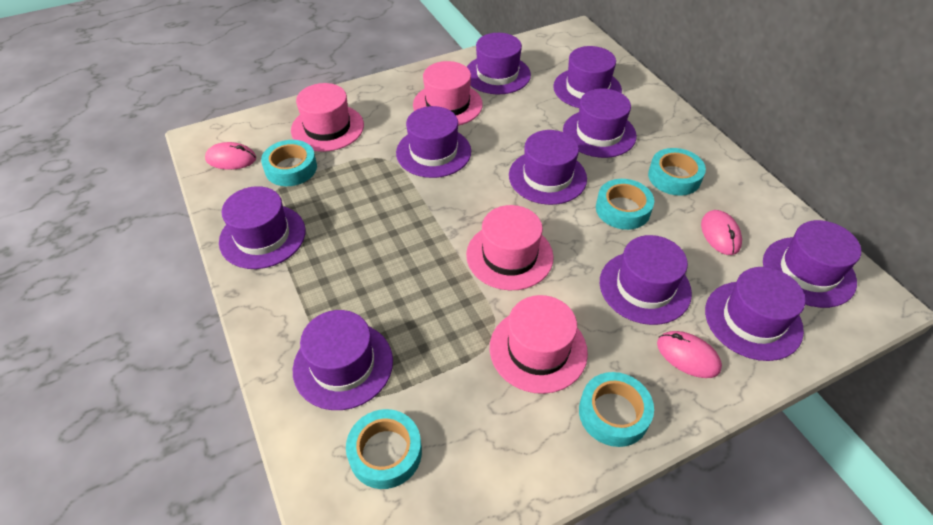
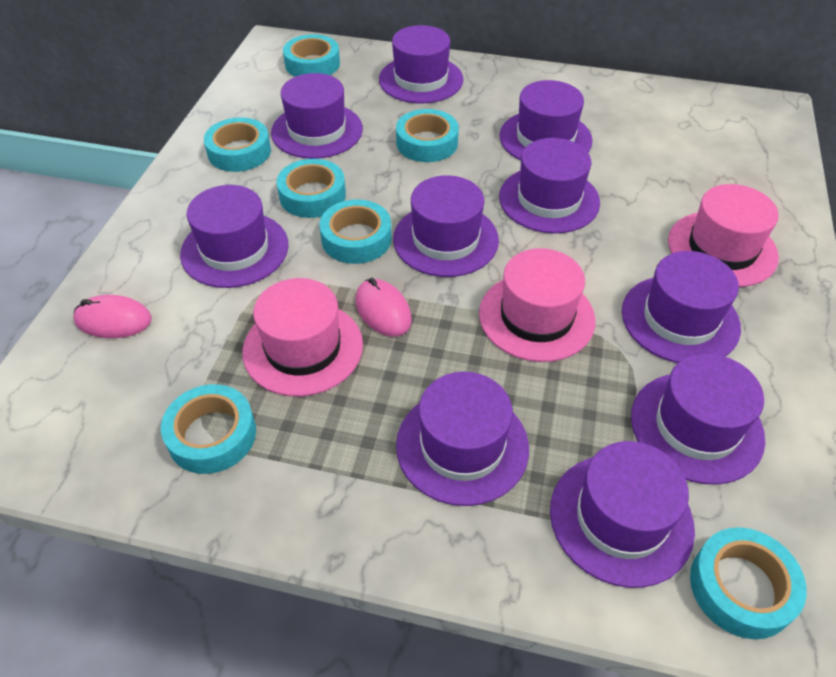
pink hat: 4 -> 3
pink mouse: 3 -> 2
turquoise tape: 5 -> 7

